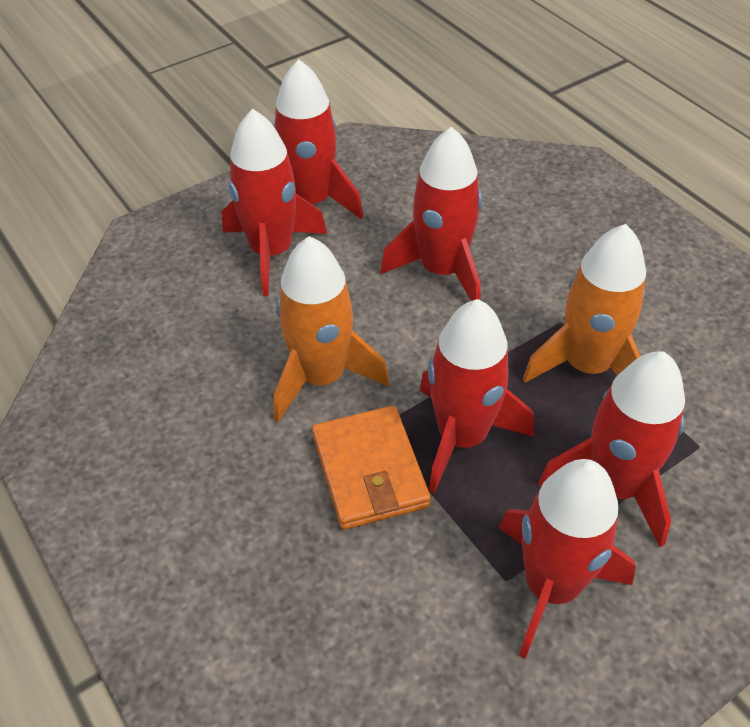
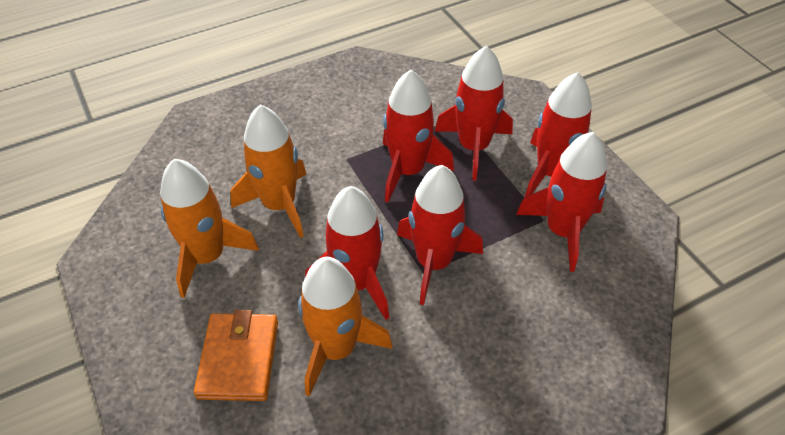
orange rocket: 2 -> 3

